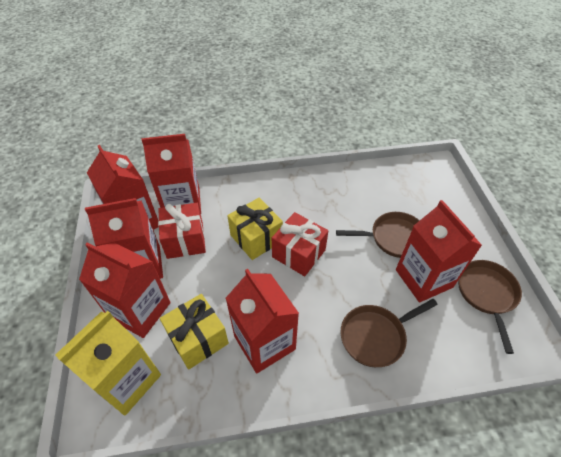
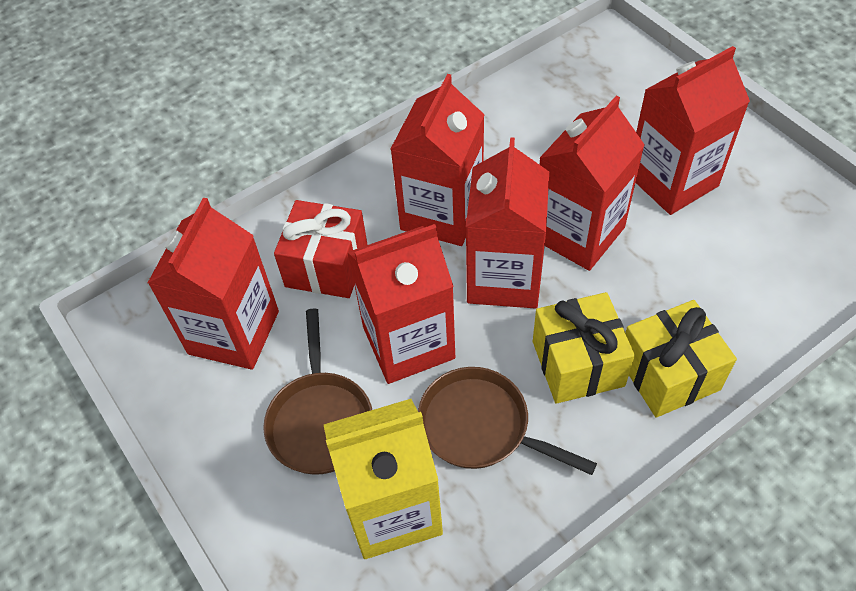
brown pan: 3 -> 2
red gift: 2 -> 1

